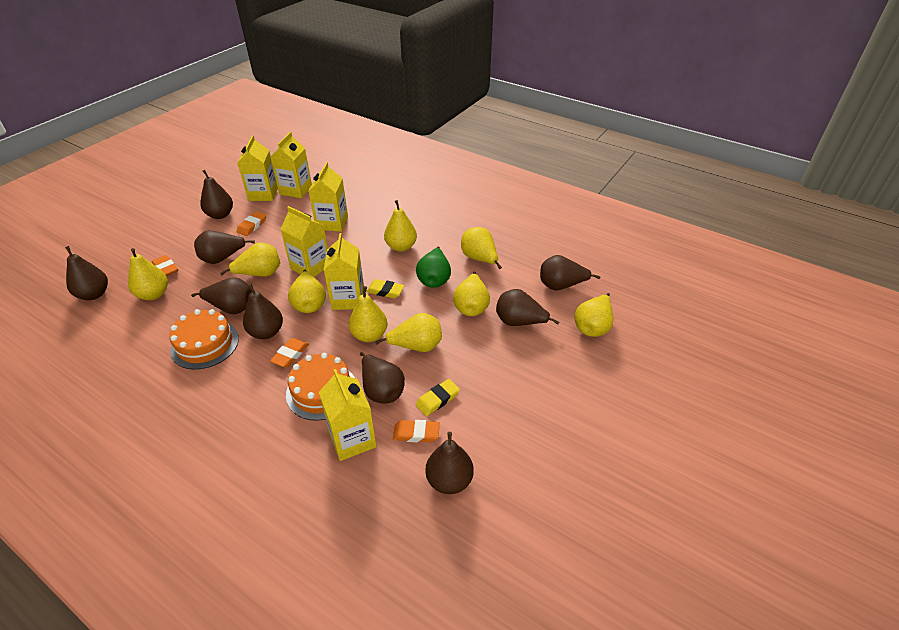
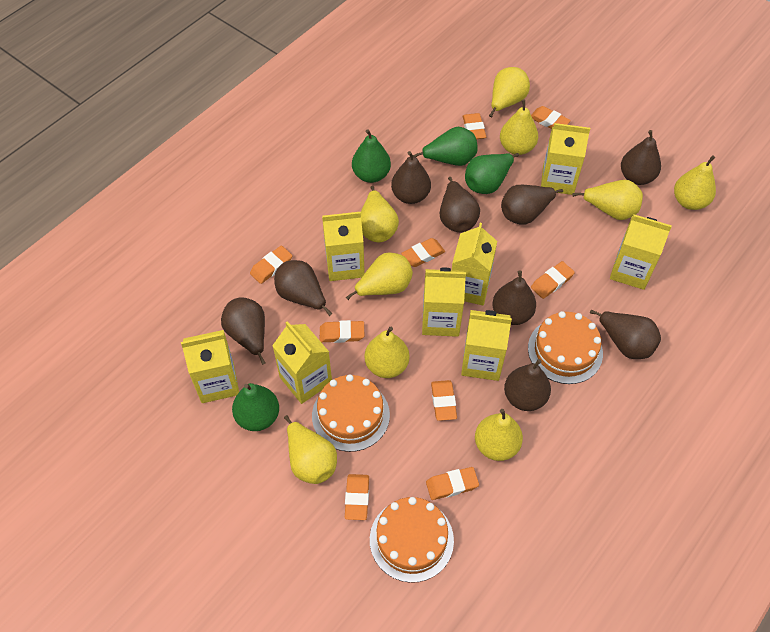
green pear: 1 -> 4
orange cake: 2 -> 3
orange eraser: 4 -> 9
yellow carton: 6 -> 8
yellow eraser: 2 -> 0

